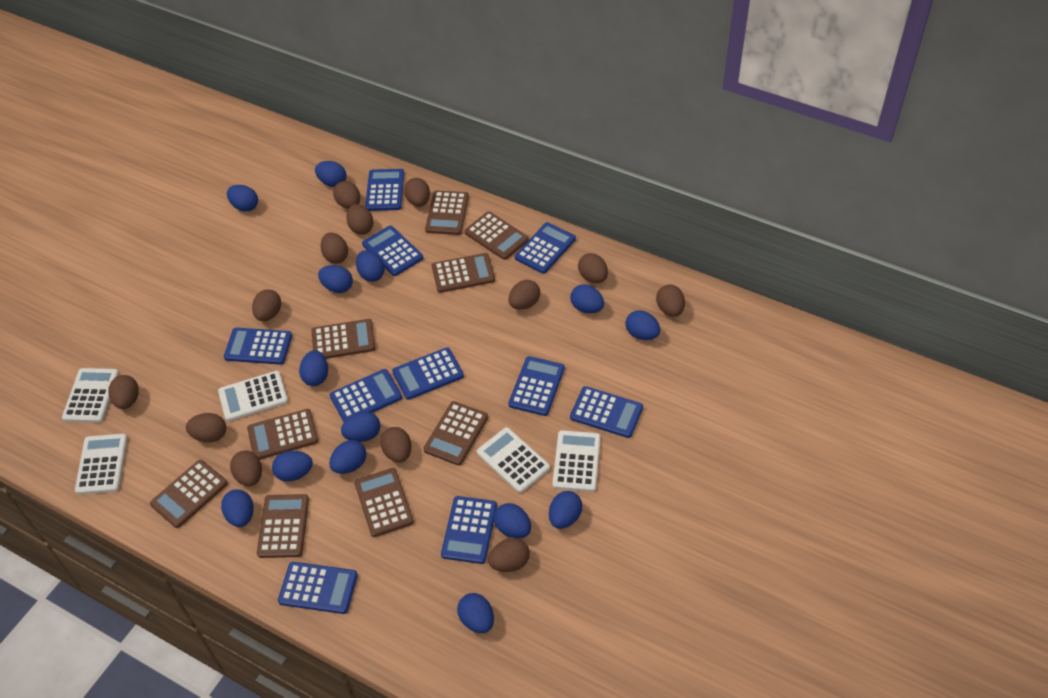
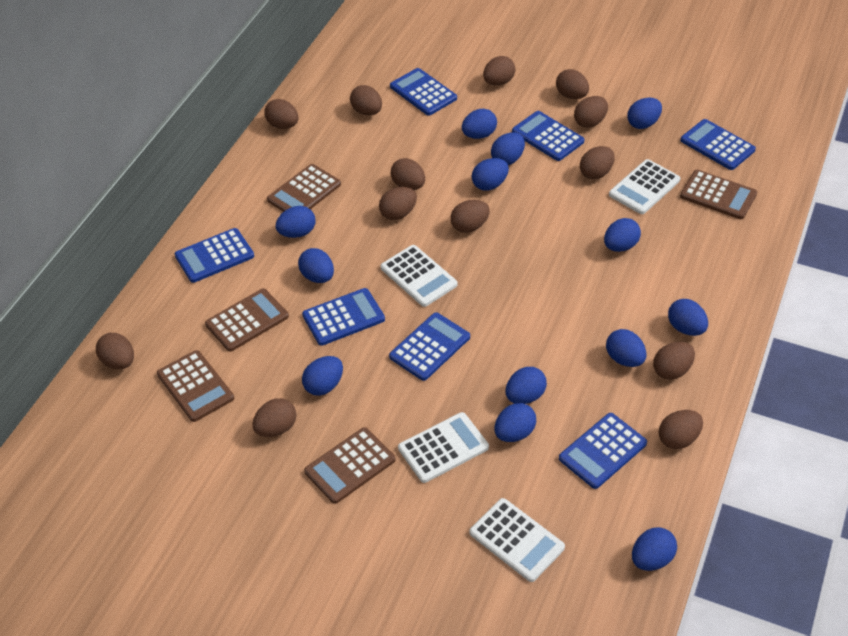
blue calculator: 10 -> 7
blue egg: 14 -> 13
brown calculator: 9 -> 5
white calculator: 5 -> 4

